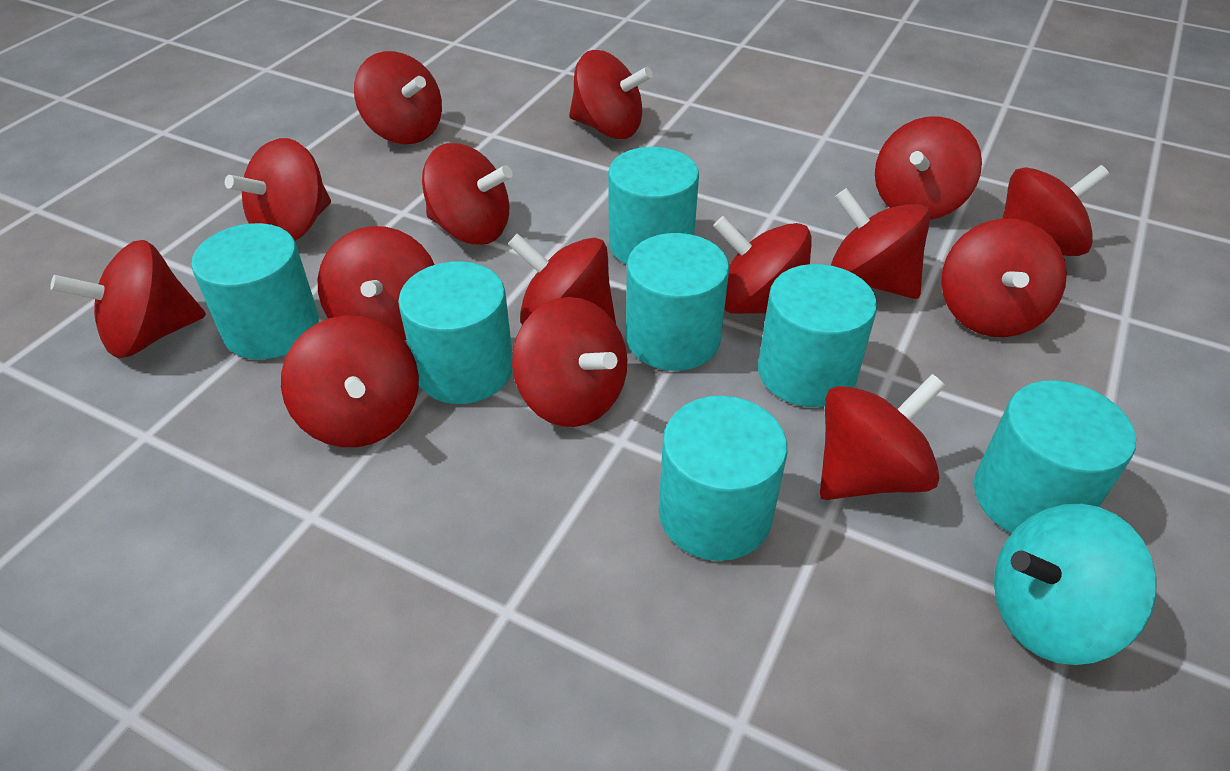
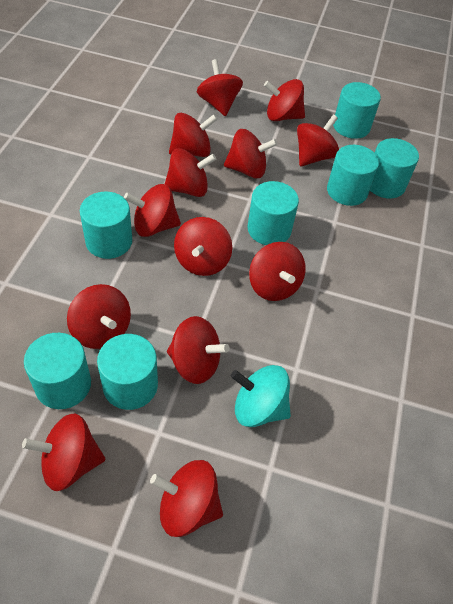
red spinning top: 15 -> 13

